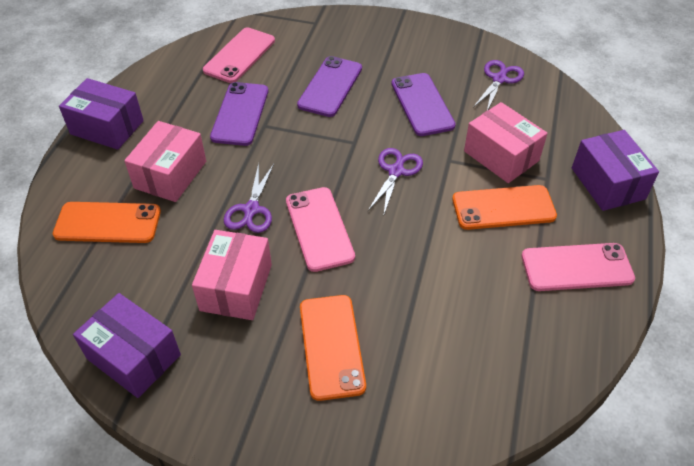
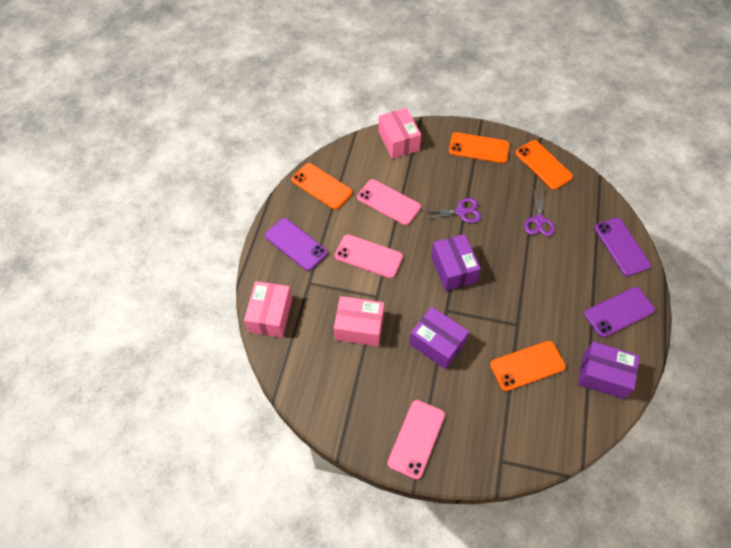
orange phone: 3 -> 4
purple scissors: 3 -> 2

